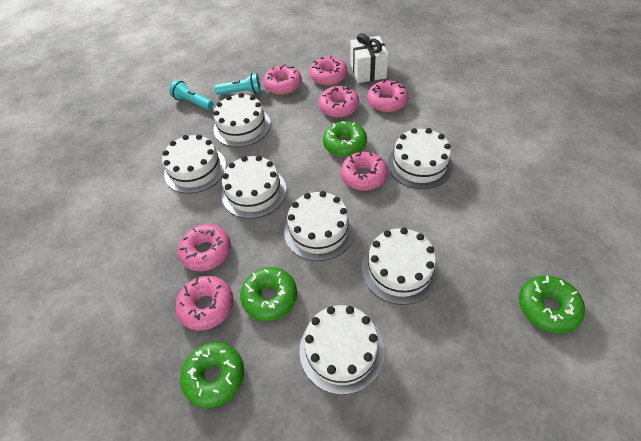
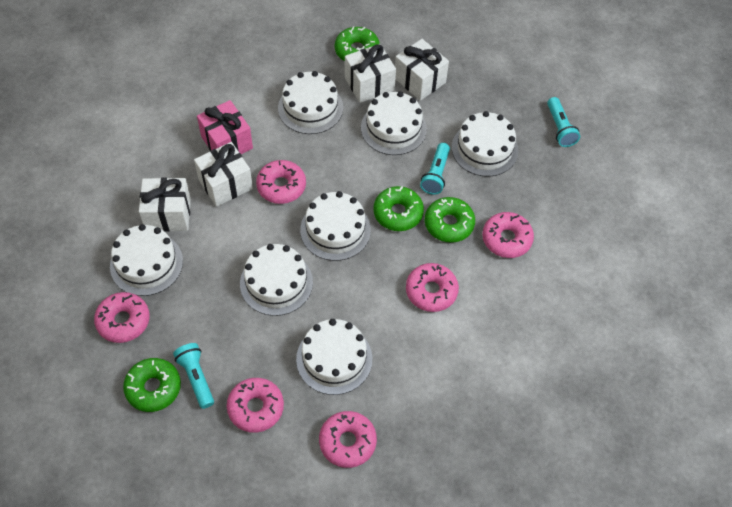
pink donut: 7 -> 6
pink gift: 0 -> 1
turquoise flashlight: 2 -> 3
white gift: 1 -> 4

